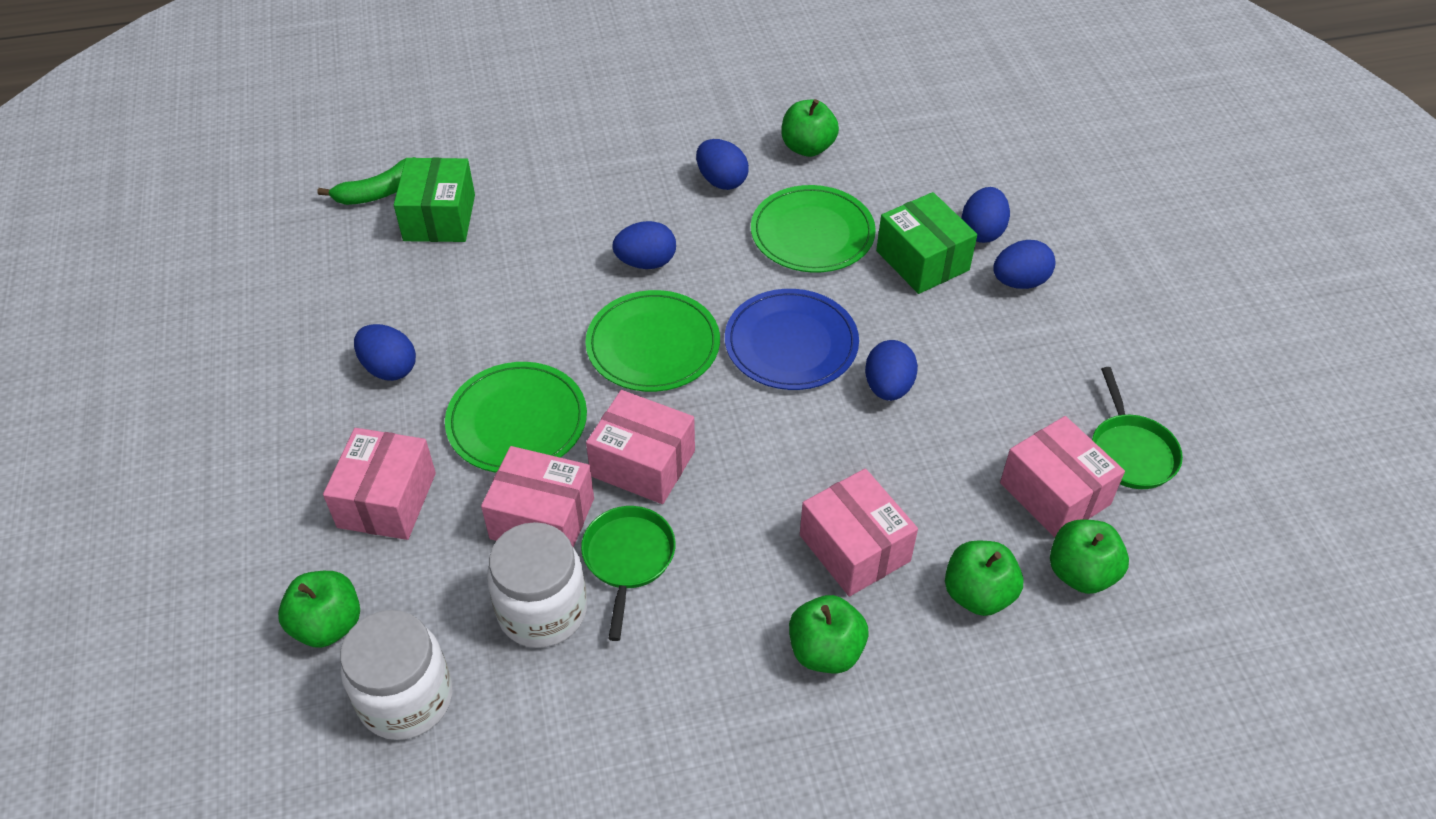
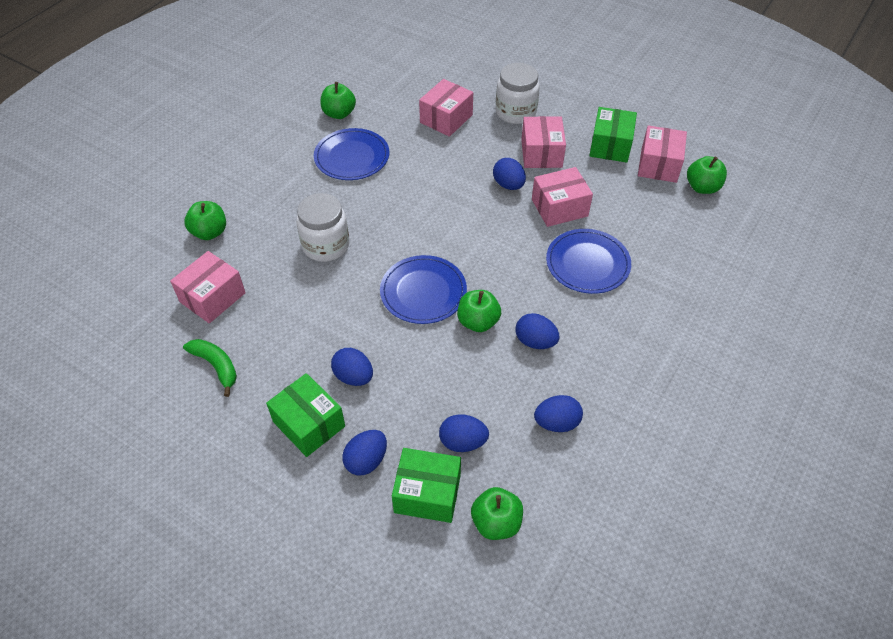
blue plate: 1 -> 3
green box: 2 -> 3
green pan: 2 -> 0
green plate: 3 -> 0

